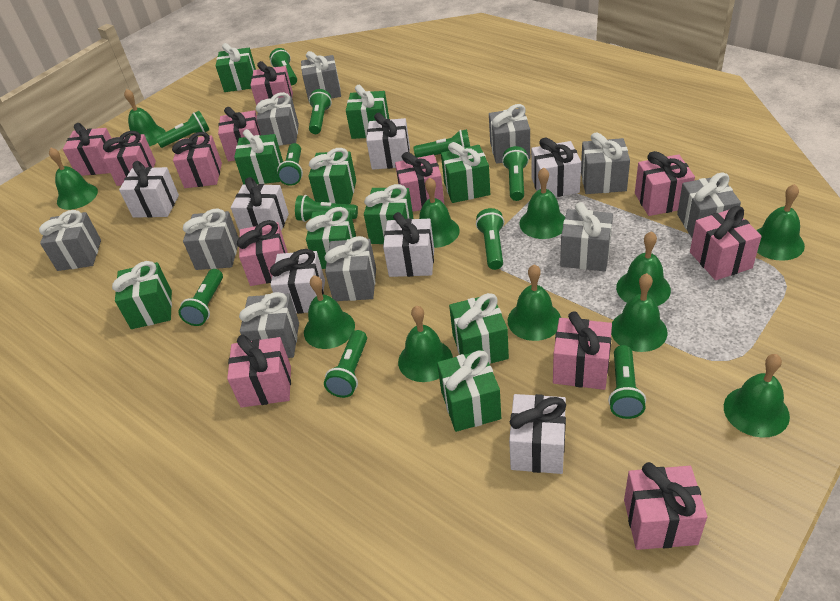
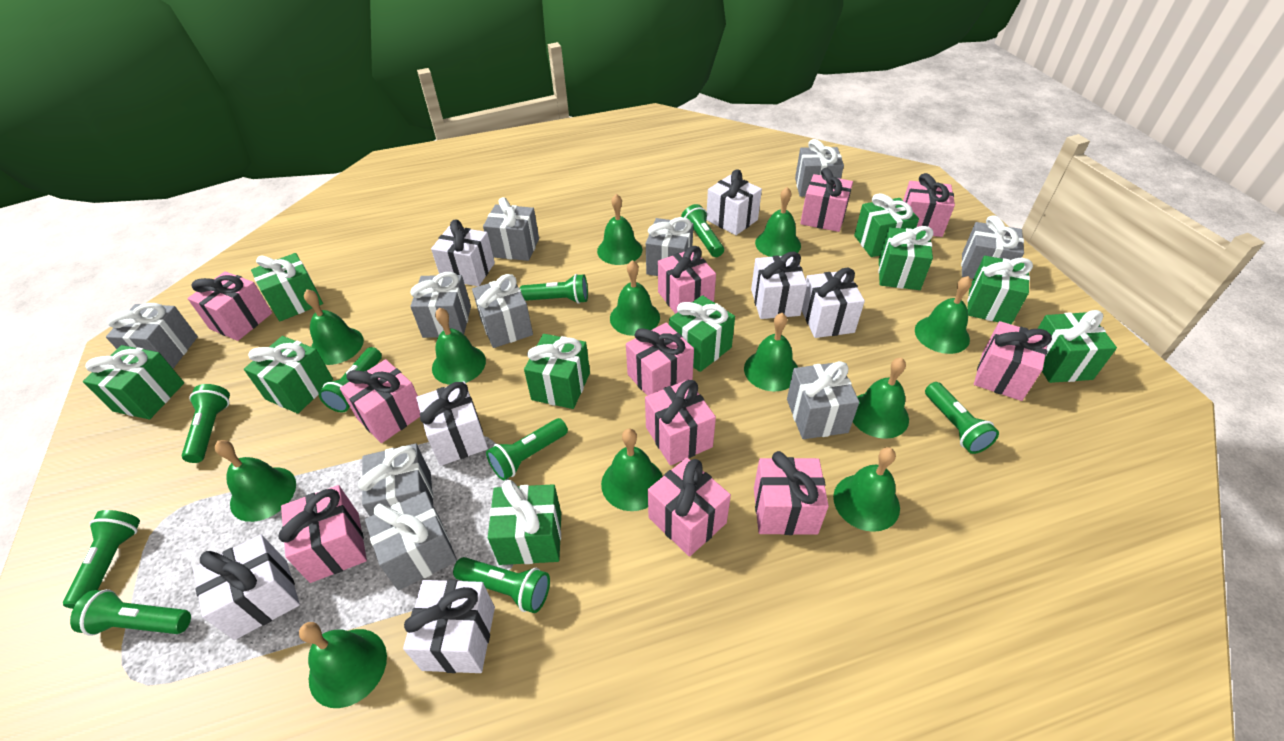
green bell: 11 -> 12
green flashlight: 11 -> 9
pink gift: 12 -> 11

